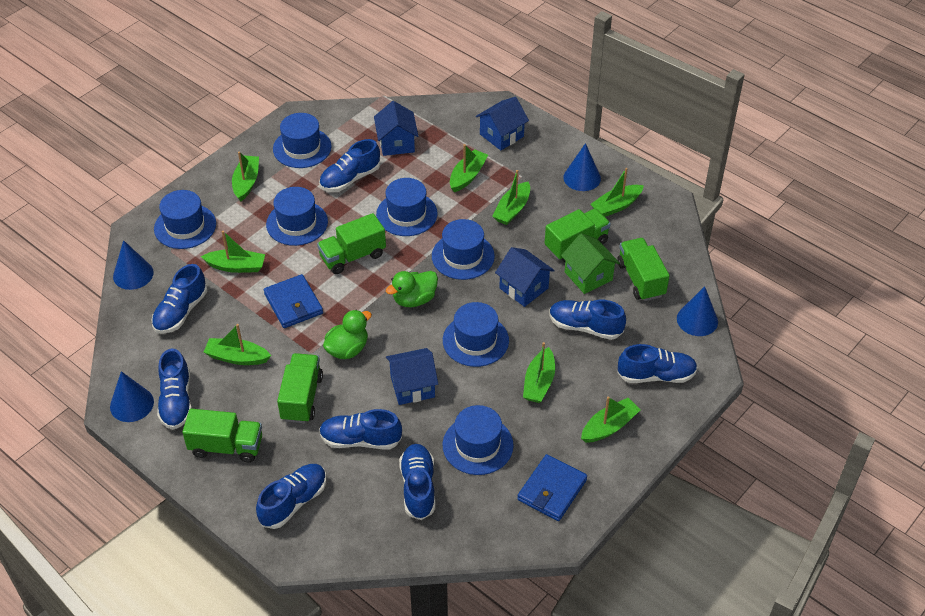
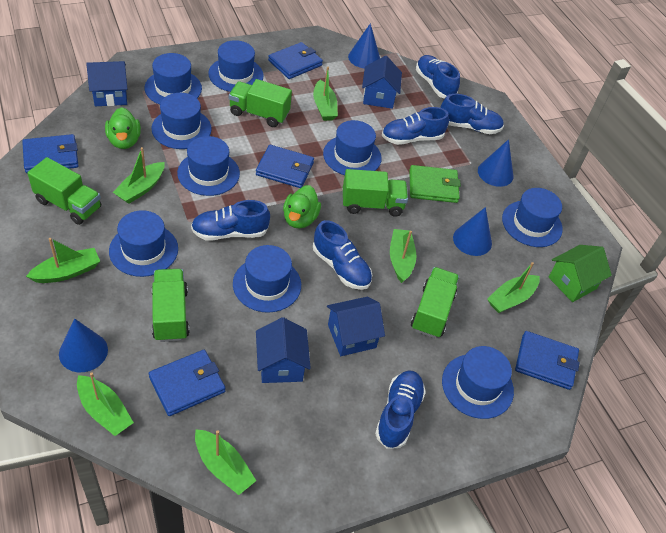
blue hat: 7 -> 9
blue shoe: 8 -> 6
blue wallet: 2 -> 5
green boat: 8 -> 7
green wallet: 0 -> 1

